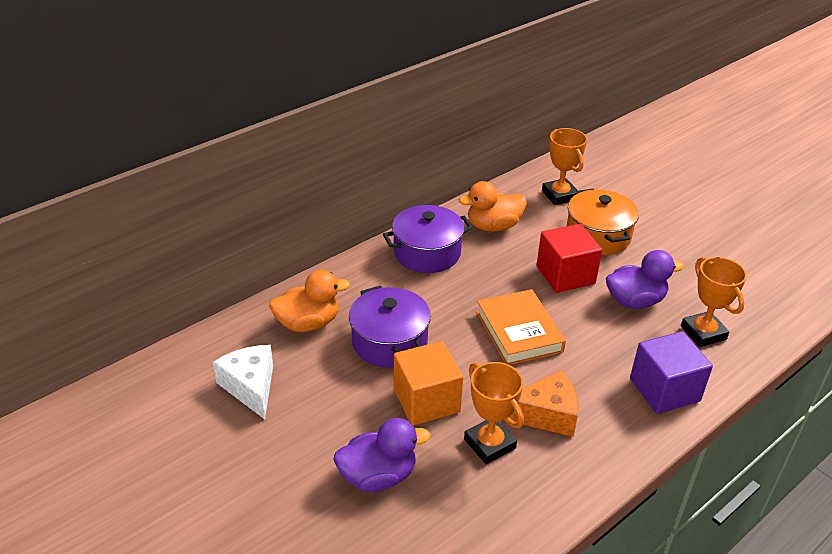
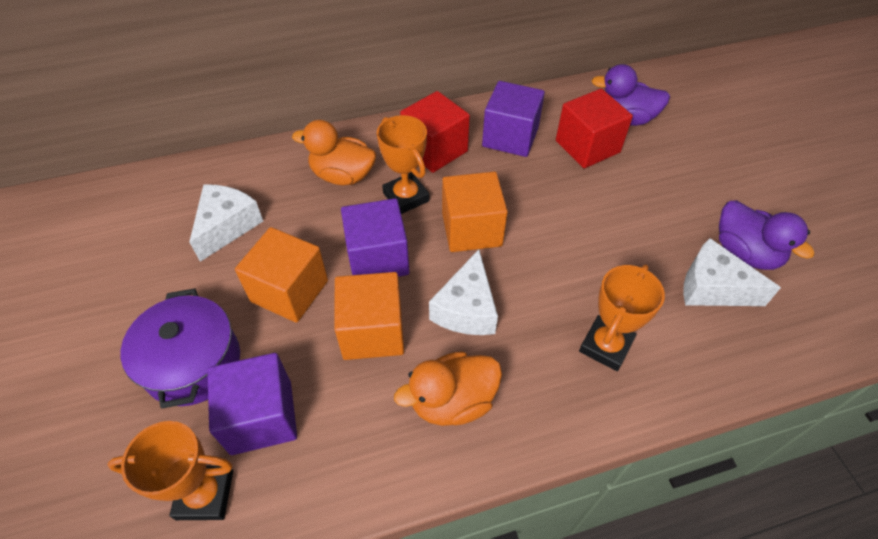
orange book: 1 -> 0
orange cheese: 1 -> 0
orange cube: 1 -> 3
orange pot: 1 -> 0
purple cube: 1 -> 3
purple pot: 2 -> 1
red cube: 1 -> 2
white cheese: 1 -> 3

